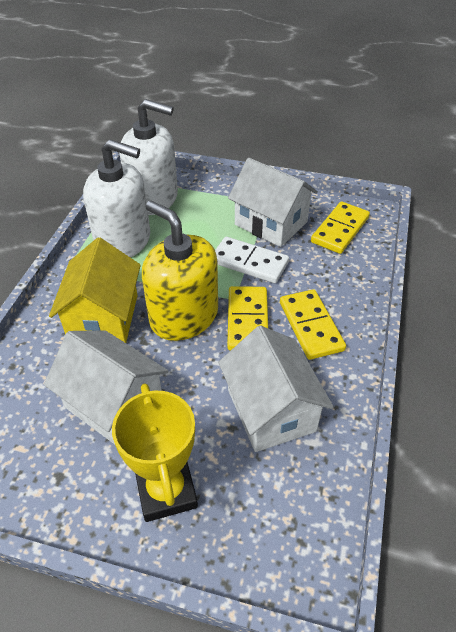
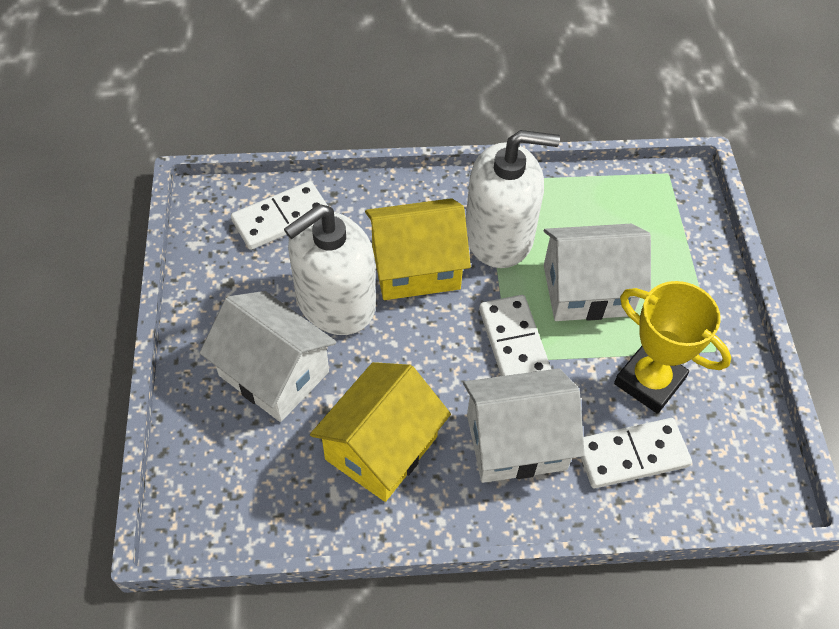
white domino: 1 -> 3
yellow domino: 3 -> 0
yellow house: 1 -> 2
yellow soap dispenser: 1 -> 0

